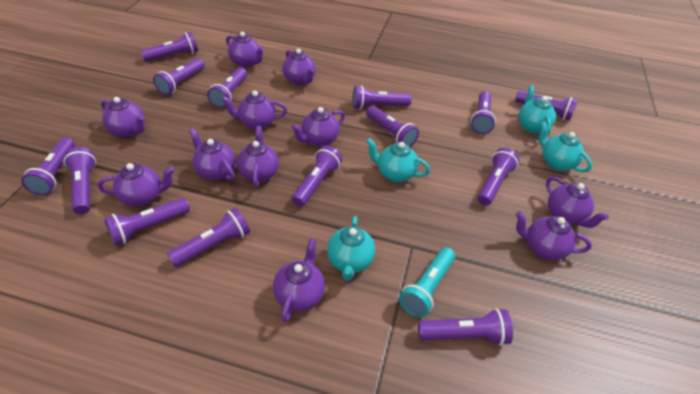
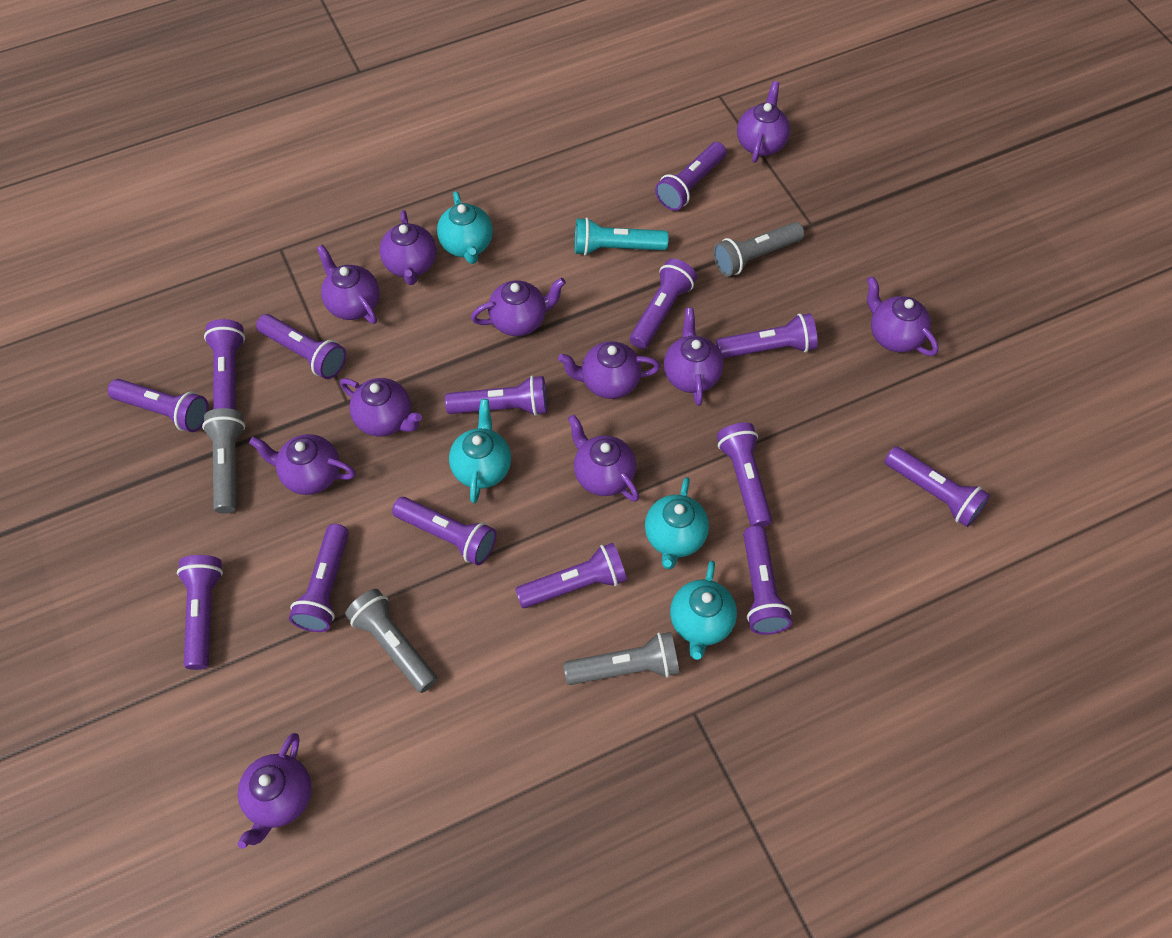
grey flashlight: 0 -> 4

